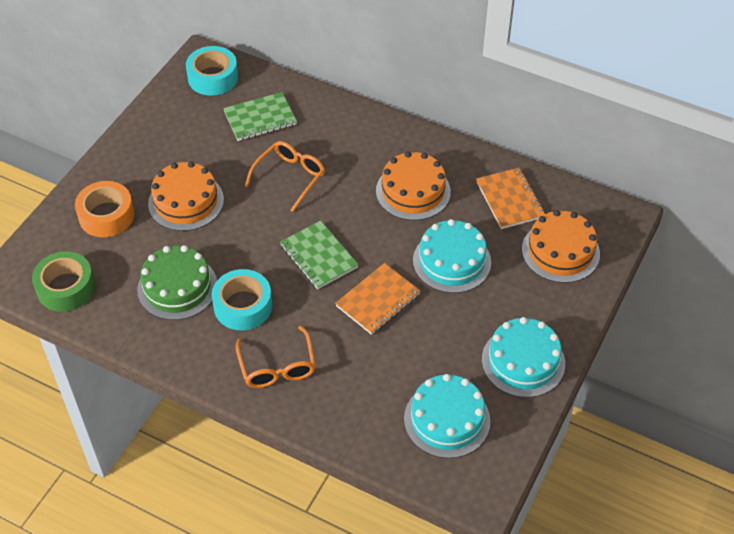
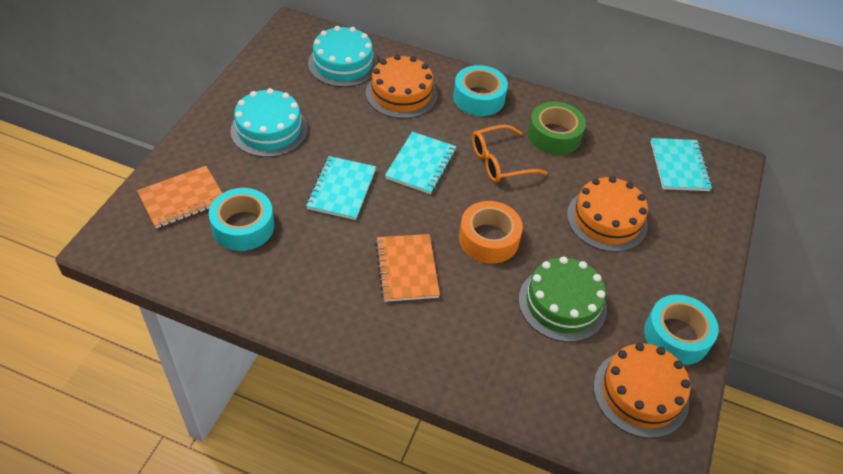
green notebook: 2 -> 0
orange glasses: 2 -> 1
turquoise cake: 3 -> 2
turquoise notebook: 0 -> 3
turquoise tape: 2 -> 3

